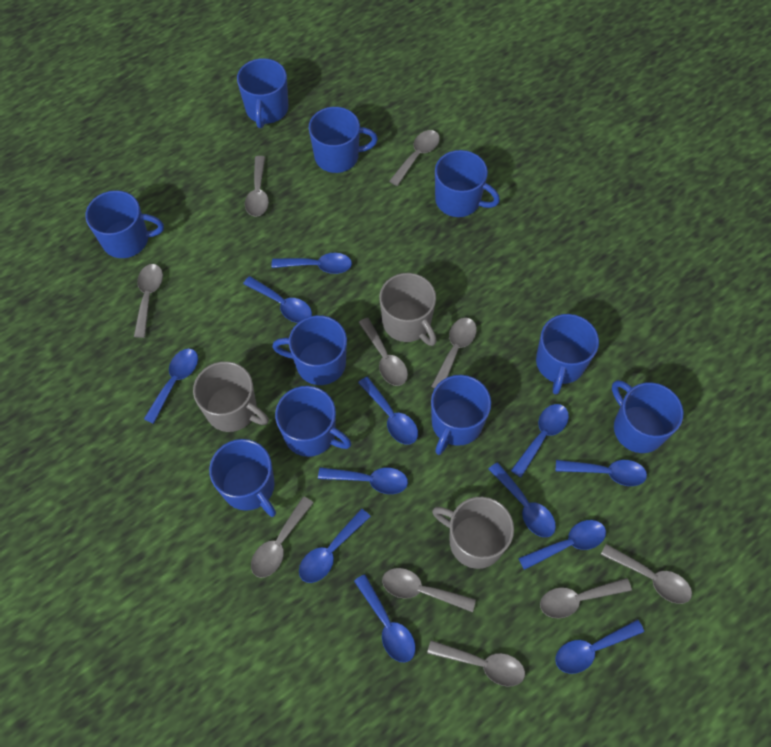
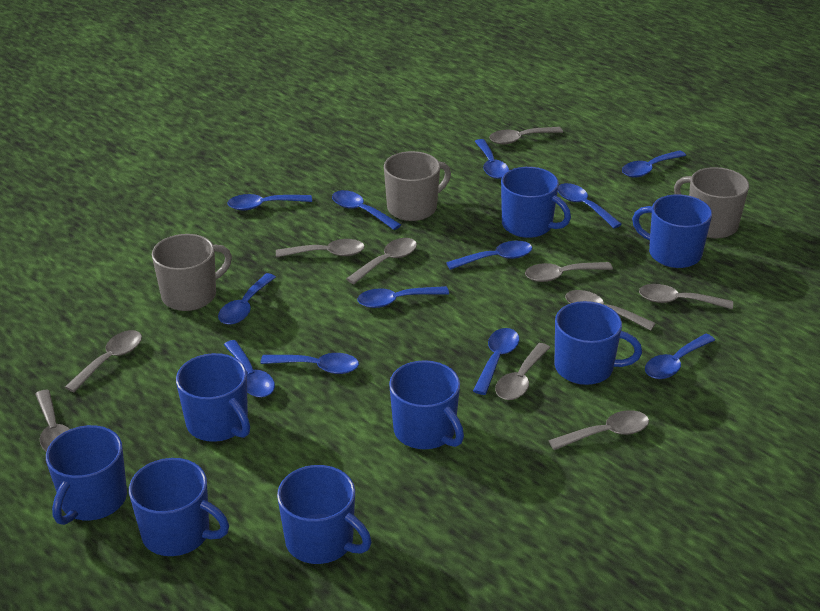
blue mug: 10 -> 8

